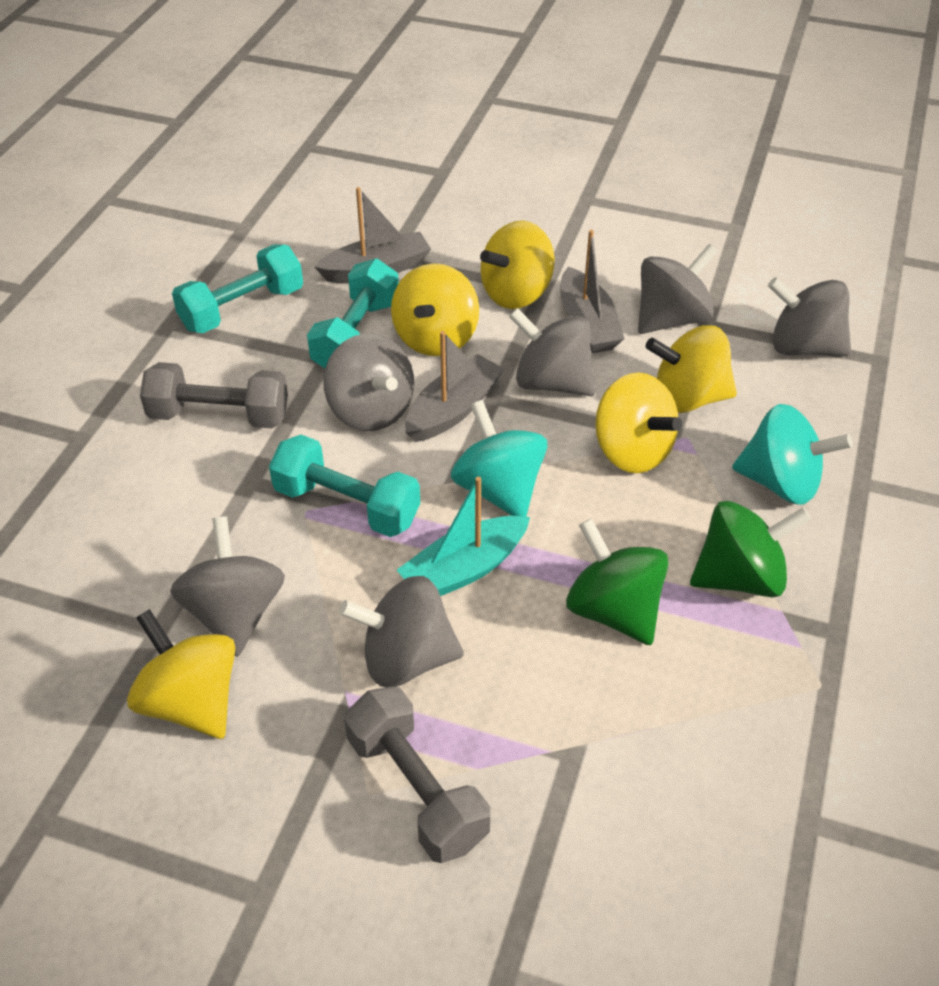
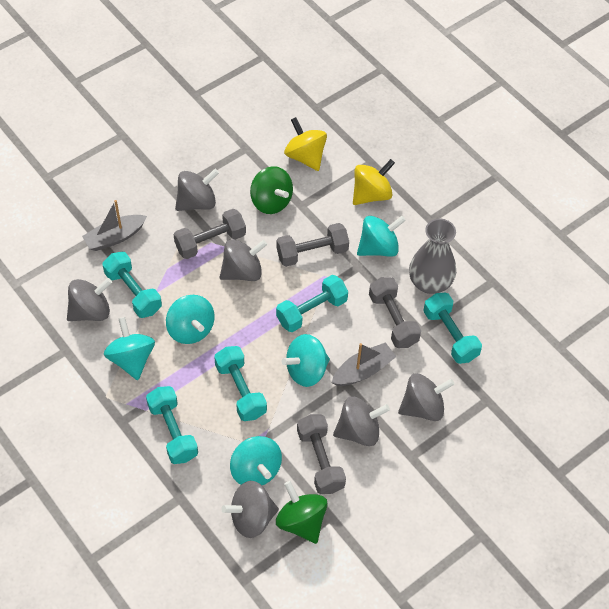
grey boat: 3 -> 2
grey dumbbell: 2 -> 4
grey vase: 0 -> 1
turquoise boat: 1 -> 0
turquoise dumbbell: 3 -> 5
turquoise spinning top: 2 -> 5
yellow spinning top: 5 -> 2

